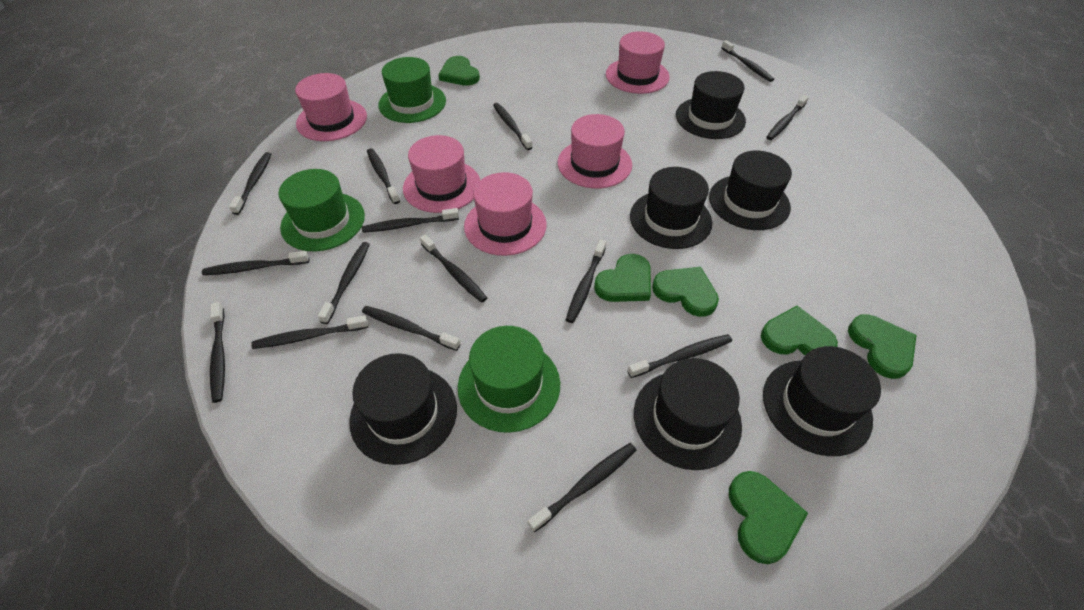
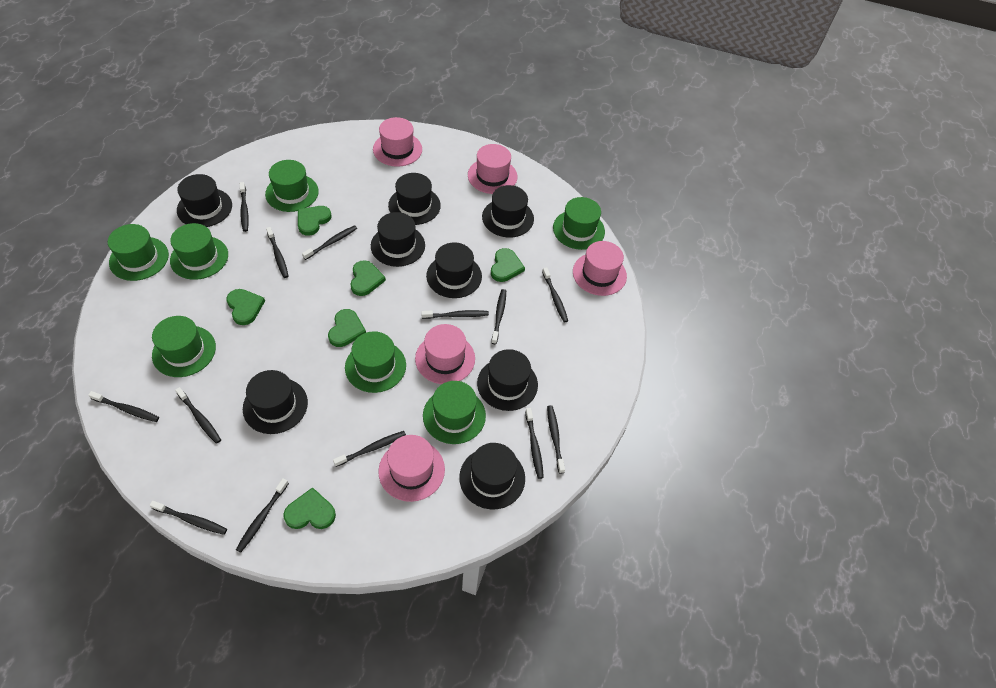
black hat: 6 -> 8
black toothbrush: 15 -> 13
green hat: 3 -> 7

